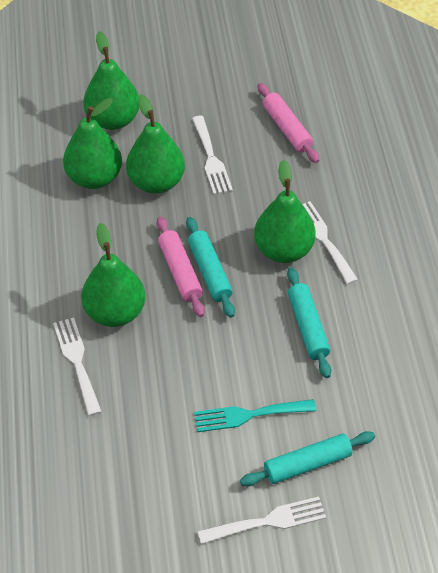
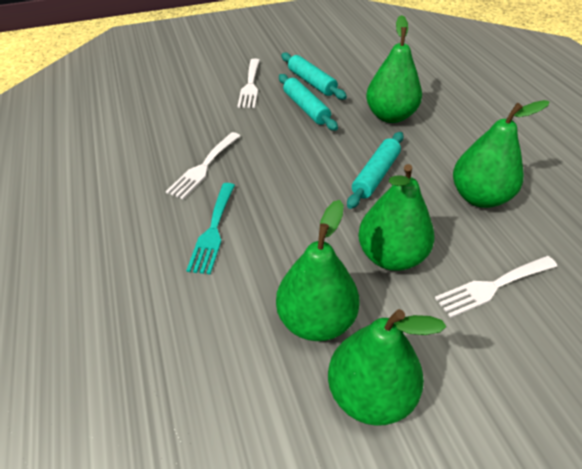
pink rolling pin: 2 -> 0
white fork: 4 -> 3

